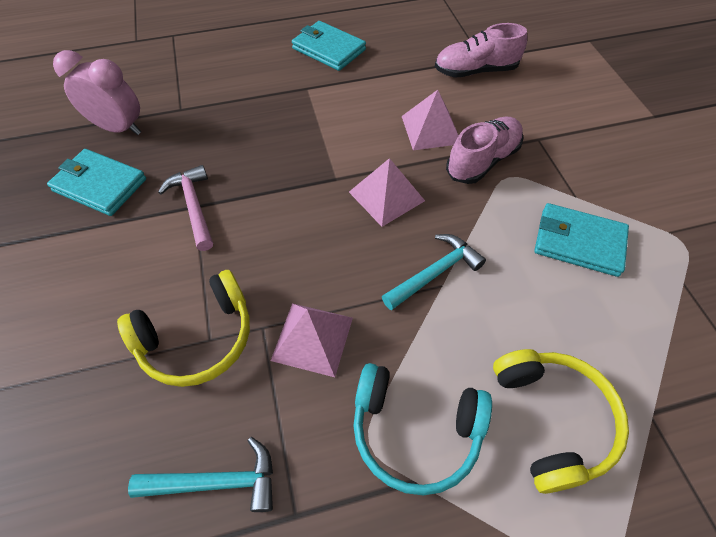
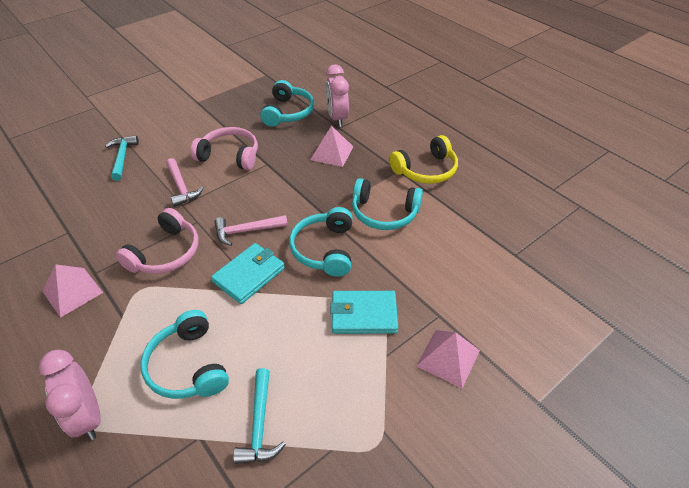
pink clock: 1 -> 2
pink hammer: 1 -> 2
pink headphones: 0 -> 2
pink shoe: 2 -> 0
turquoise headphones: 1 -> 4
turquoise wallet: 3 -> 2
yellow headphones: 2 -> 1

